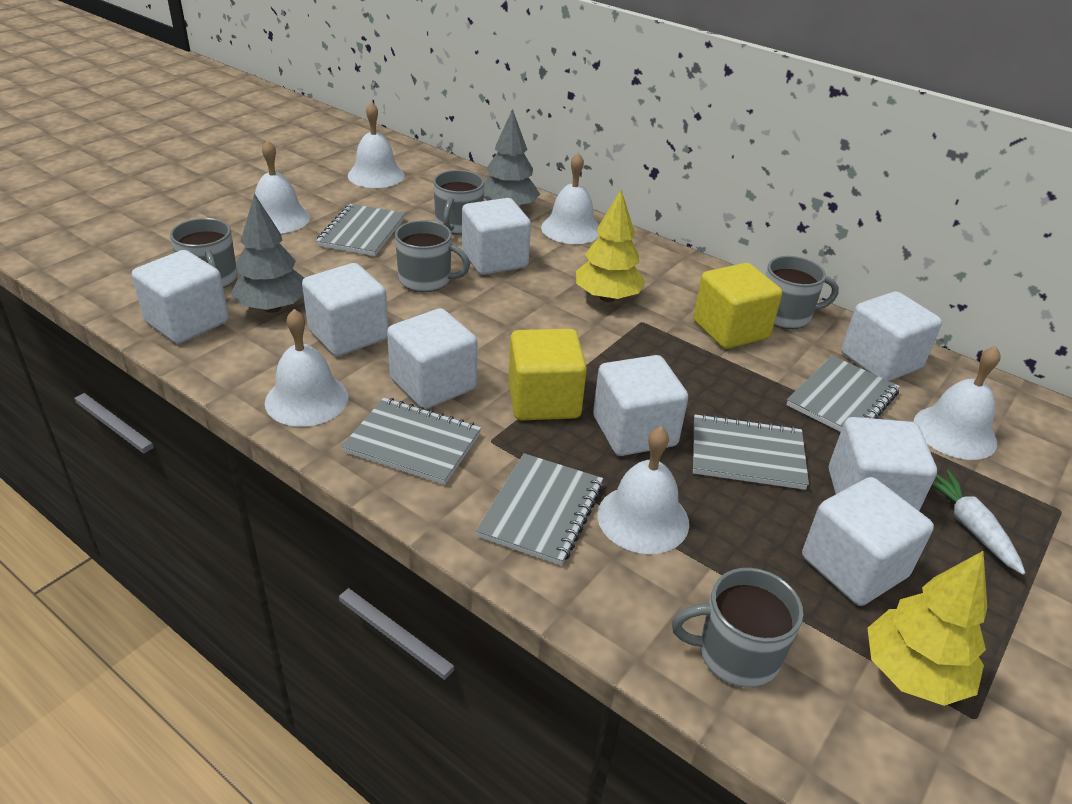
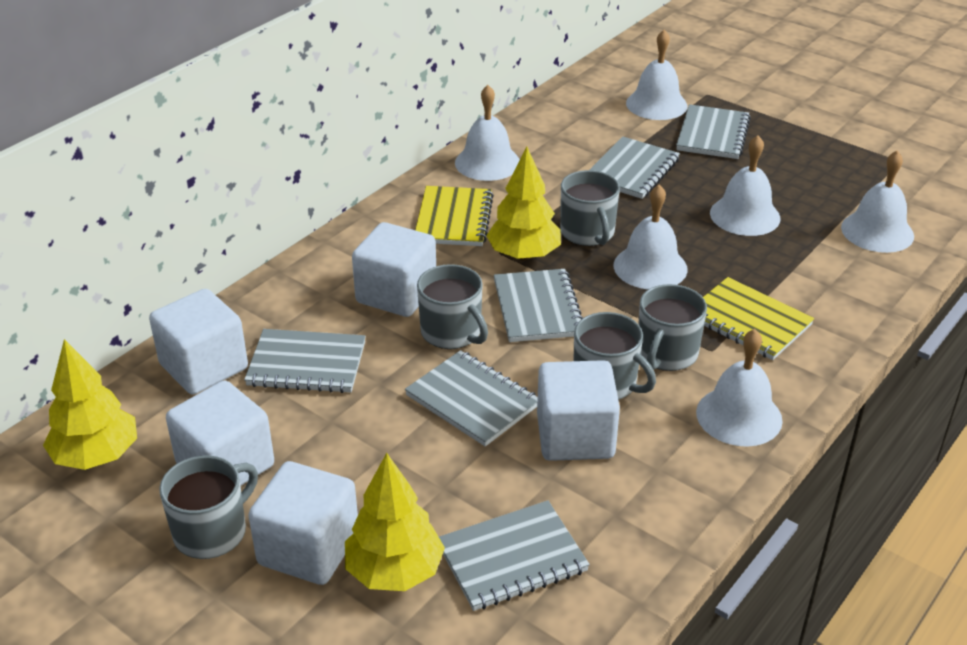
grey notebook: 5 -> 6
grey tree: 2 -> 0
white carrot: 1 -> 0
white cube: 8 -> 5
yellow cube: 2 -> 0
yellow notebook: 0 -> 2
yellow tree: 2 -> 3

